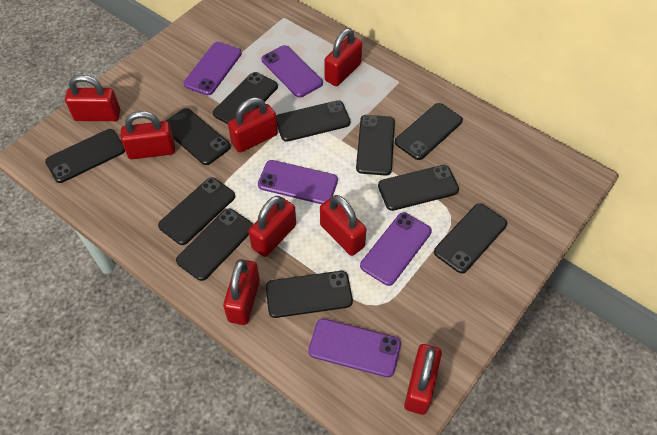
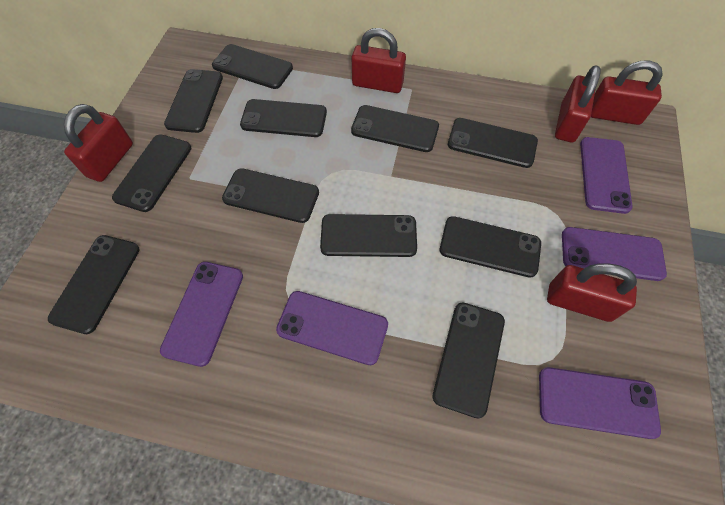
red padlock: 8 -> 5

